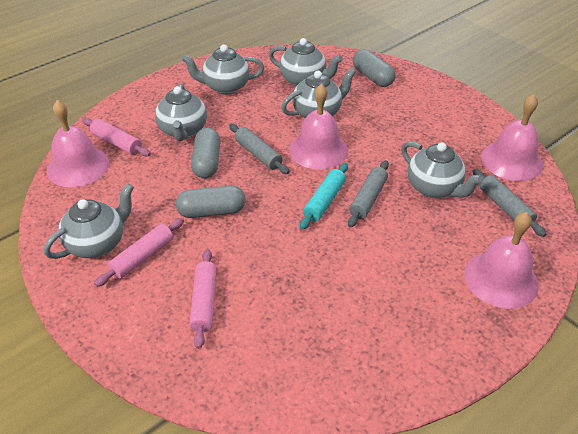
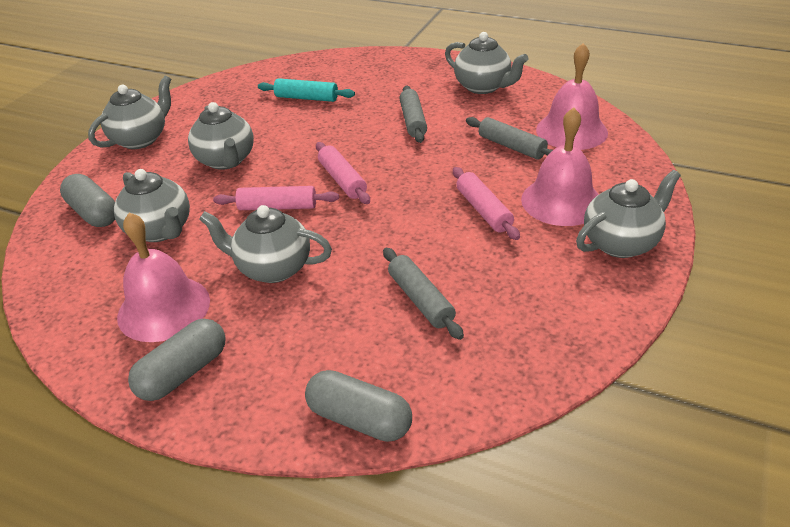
pink bell: 4 -> 3

